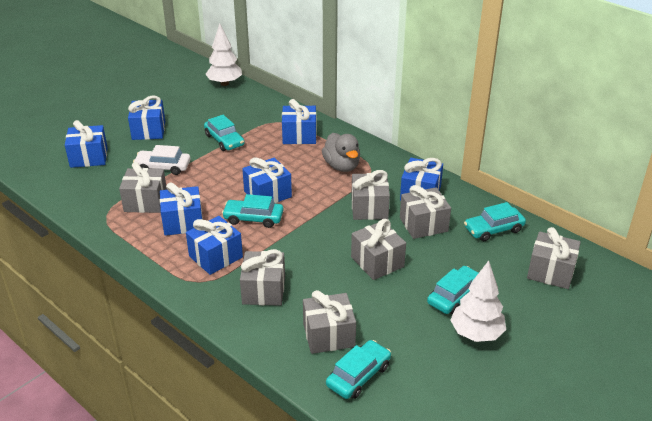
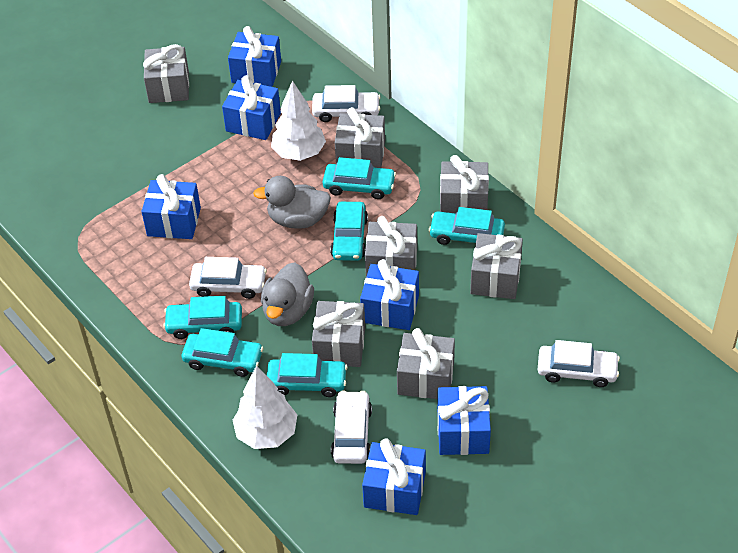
blue gift: 7 -> 6
grey duck: 1 -> 2
turquoise car: 5 -> 6
white car: 1 -> 4

